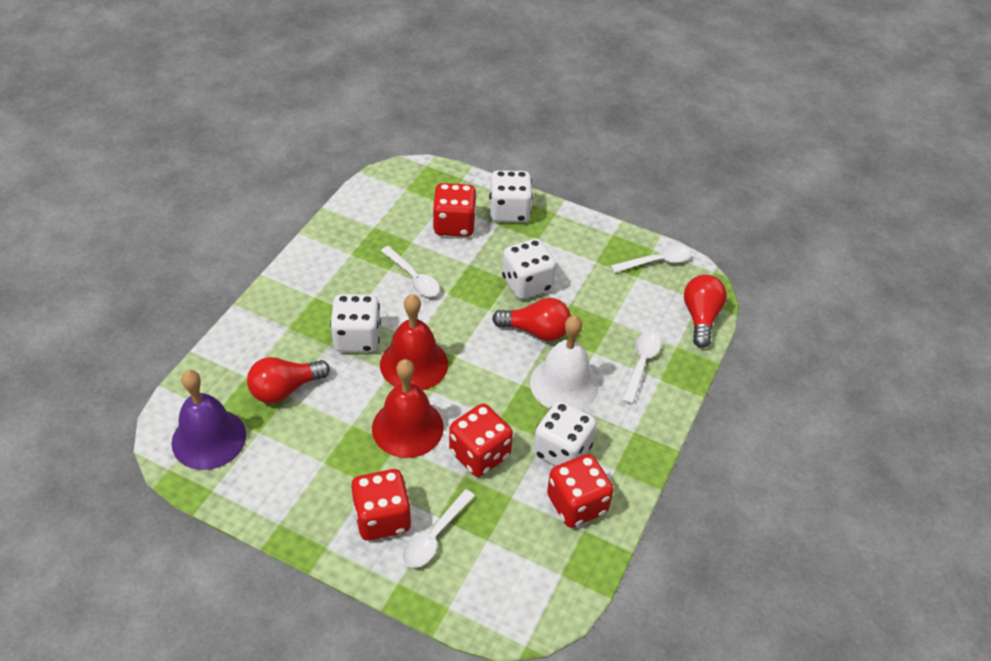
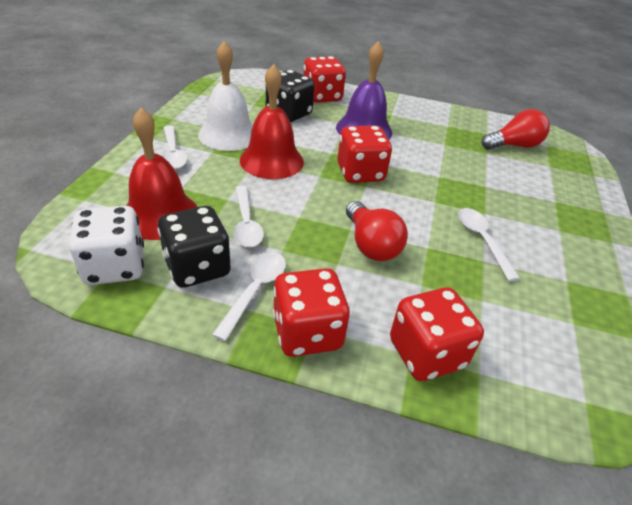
black dice: 0 -> 2
red light bulb: 3 -> 2
white dice: 4 -> 1

